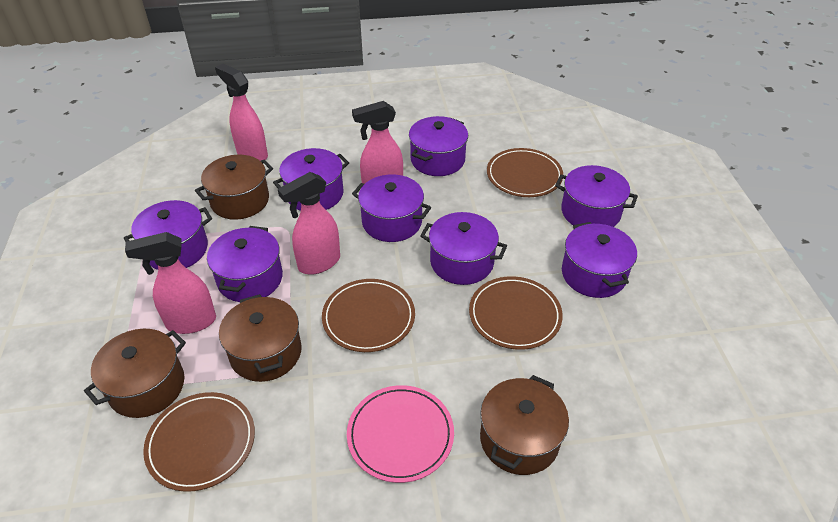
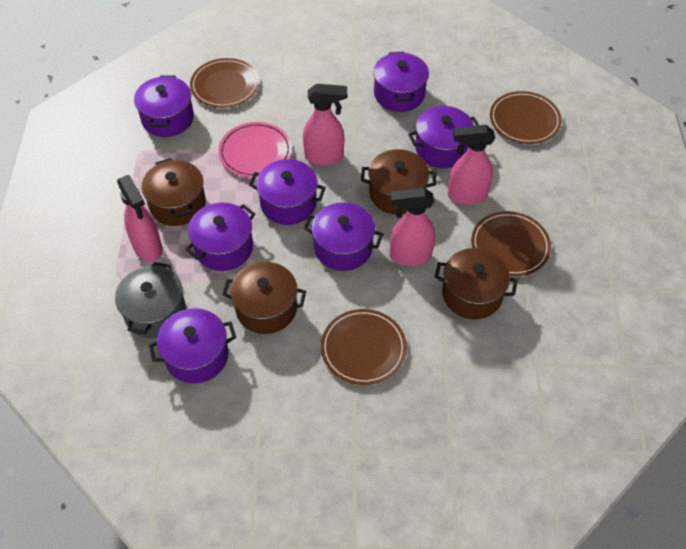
grey pot: 0 -> 1
purple pot: 8 -> 7

